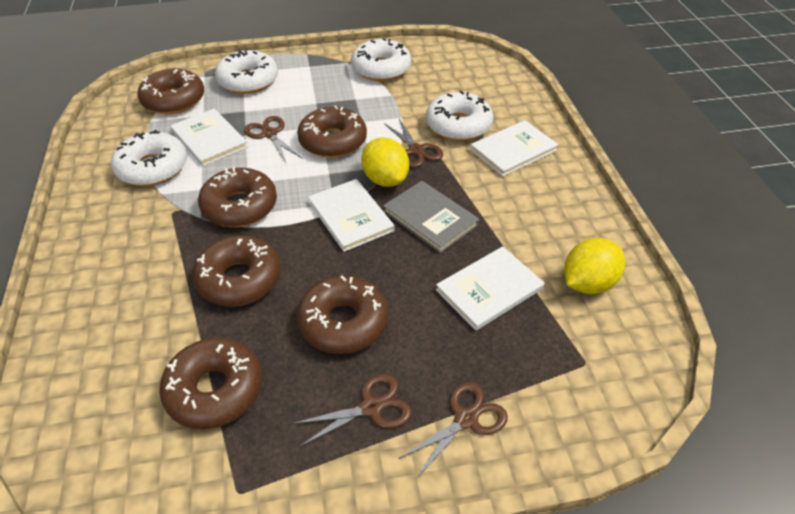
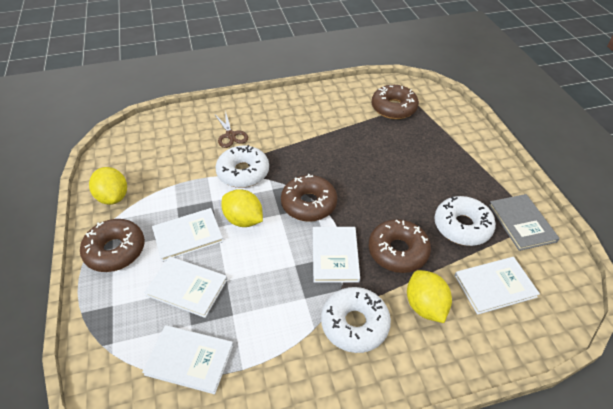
brown donut: 6 -> 4
brown scissors: 4 -> 1
white book: 4 -> 5
white donut: 4 -> 3
yellow lemon: 2 -> 3

